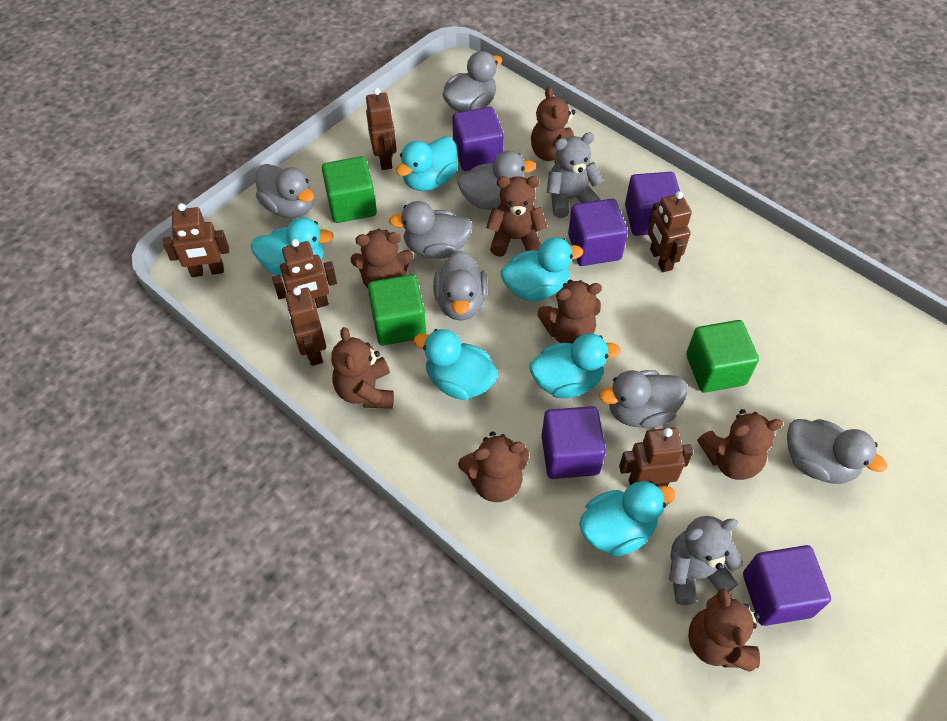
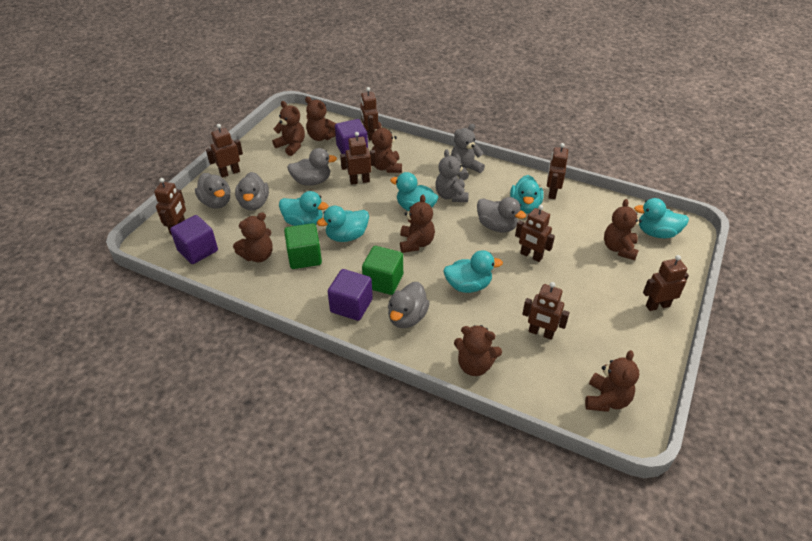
brown robot: 6 -> 8
green cube: 3 -> 2
grey duck: 7 -> 5
purple cube: 5 -> 3

